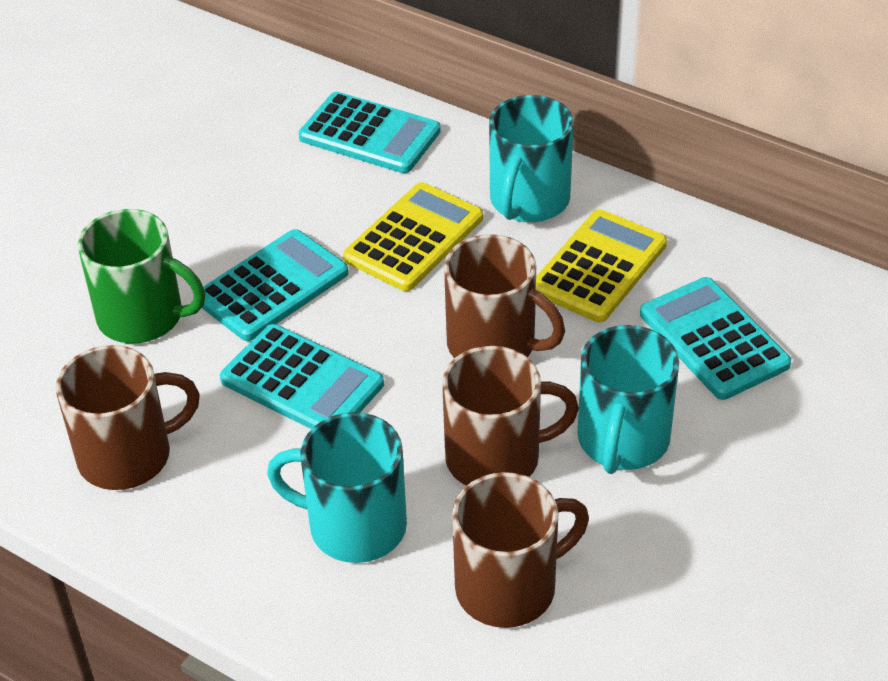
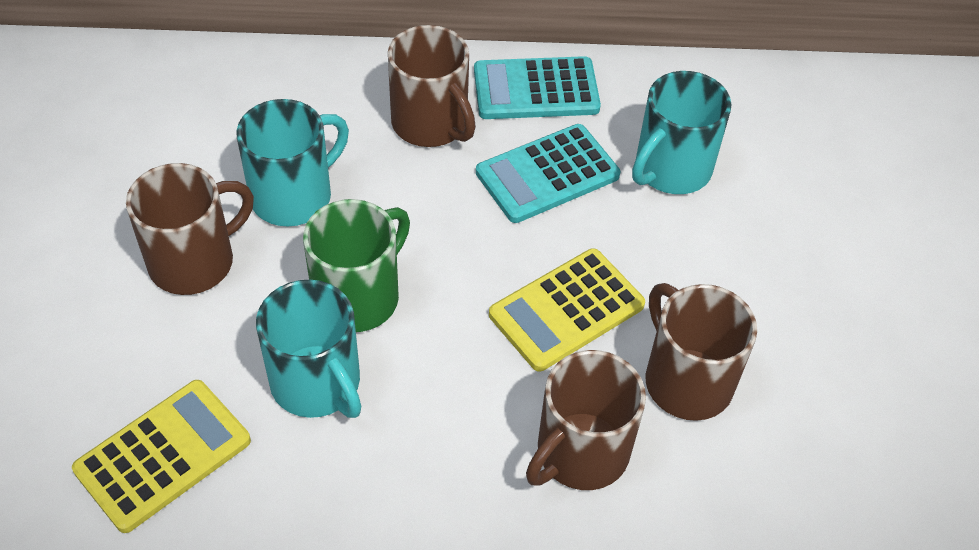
turquoise calculator: 4 -> 2

